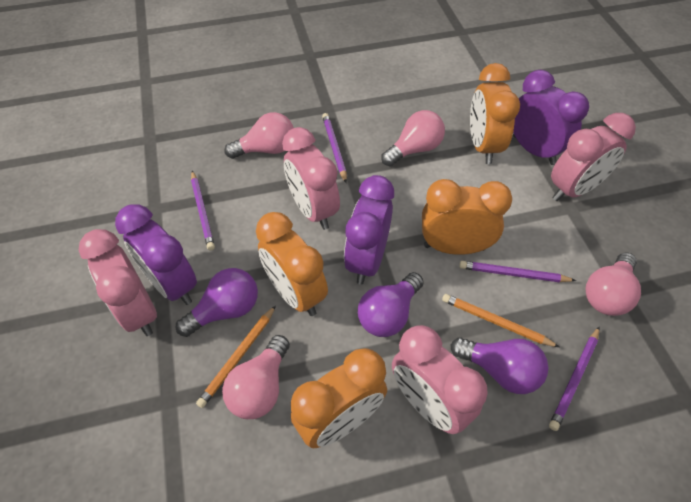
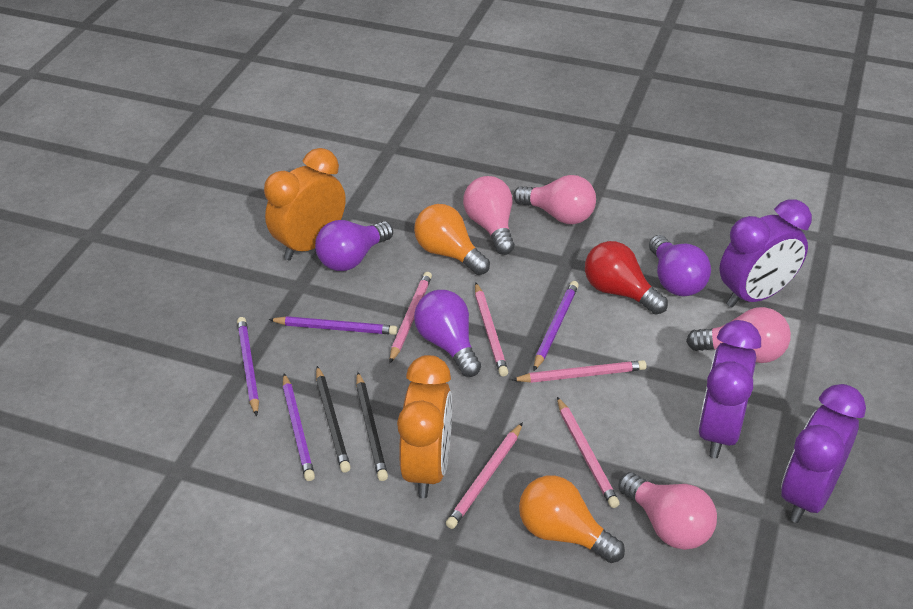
black pencil: 0 -> 2
orange clock: 4 -> 2
orange light bulb: 0 -> 2
orange pencil: 2 -> 0
pink clock: 4 -> 0
pink pencil: 0 -> 5
red light bulb: 0 -> 1

